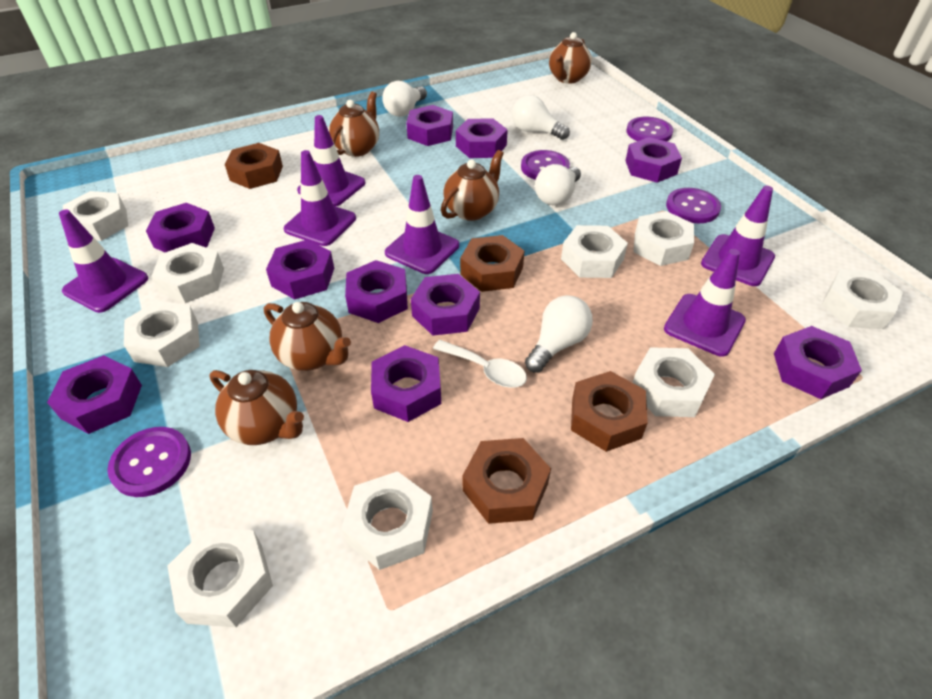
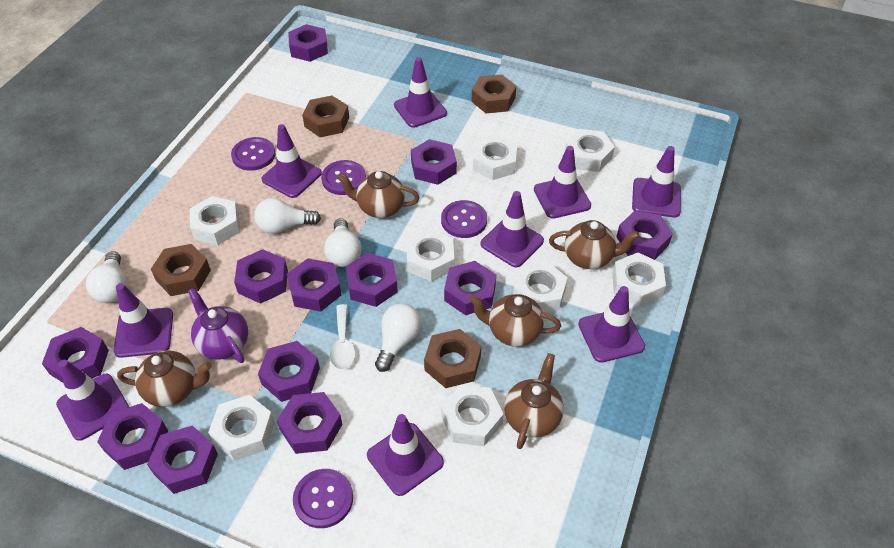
purple nut: 10 -> 12
purple teapot: 0 -> 1
purple traffic cone: 6 -> 9
white nut: 9 -> 8

